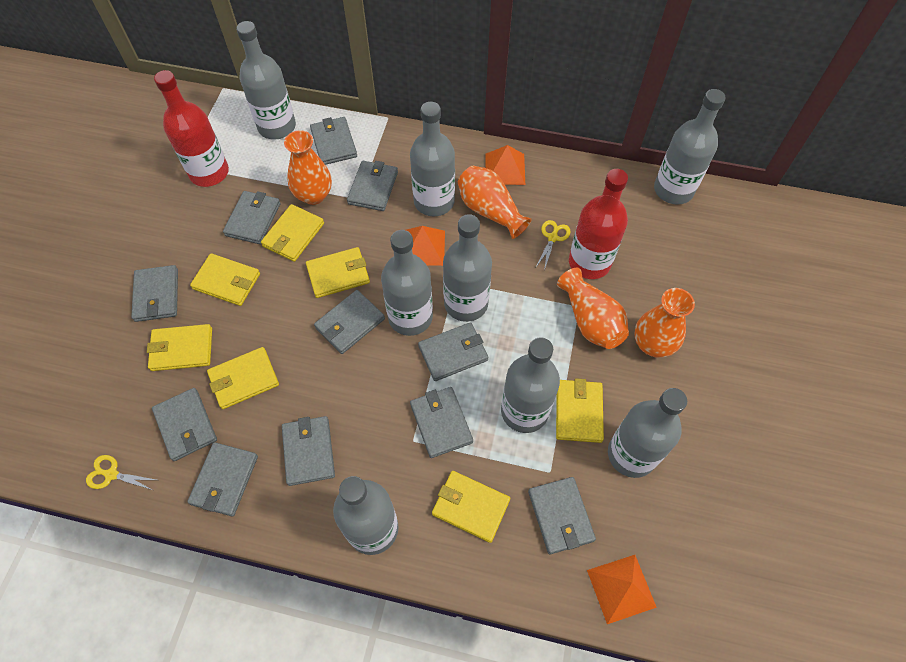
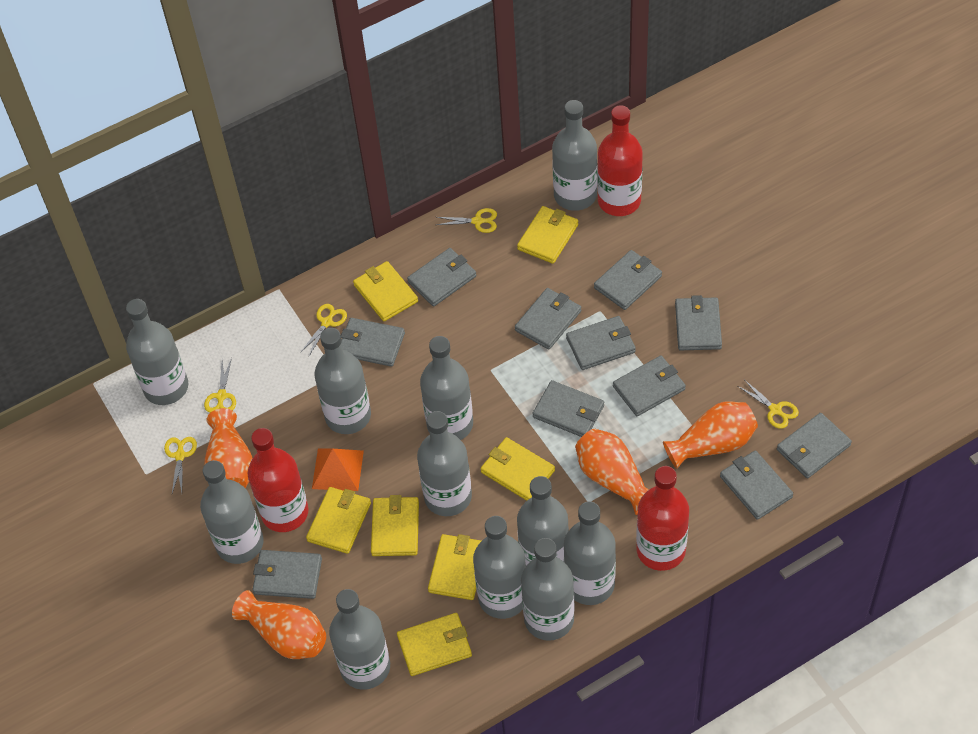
grey bottle: 8 -> 11
orange pyramid: 3 -> 1
red bottle: 2 -> 3
yellow scissors: 2 -> 5

